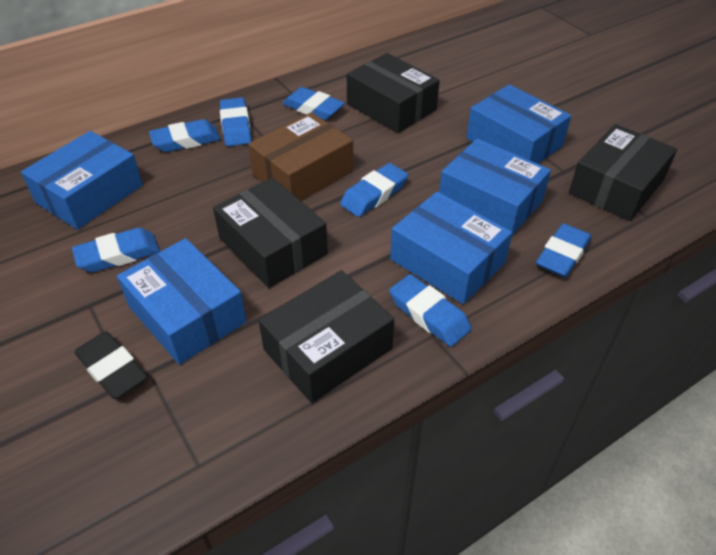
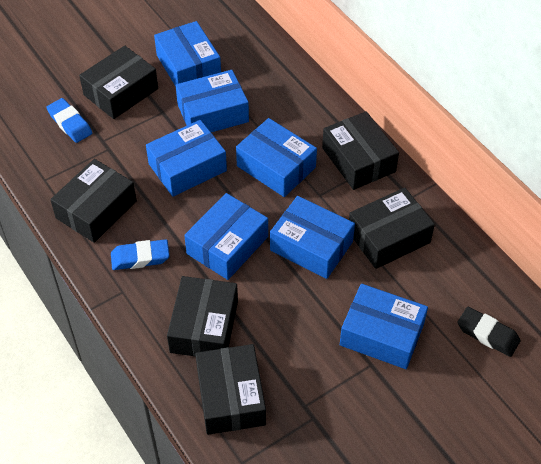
black box: 4 -> 6
blue box: 5 -> 7
blue eraser: 7 -> 2
brown box: 1 -> 0

